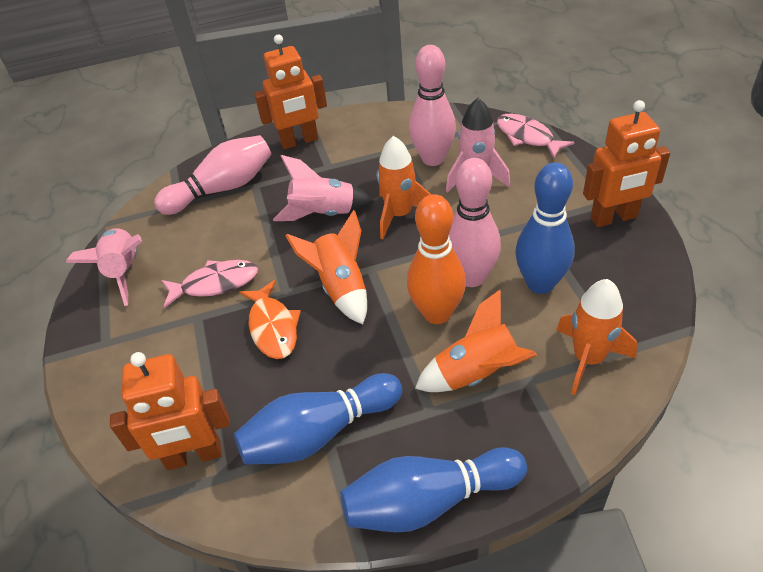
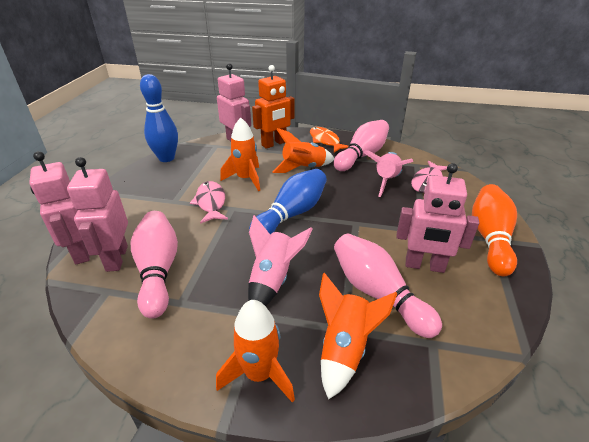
blue bowling pin: 3 -> 2
orange robot: 3 -> 1
pink robot: 0 -> 4
pink rocket: 3 -> 2

